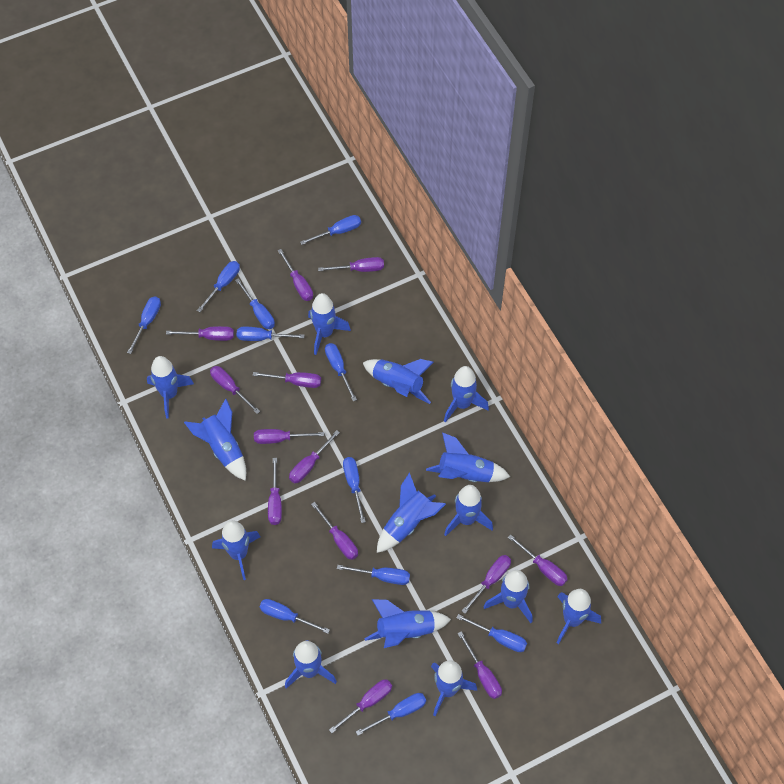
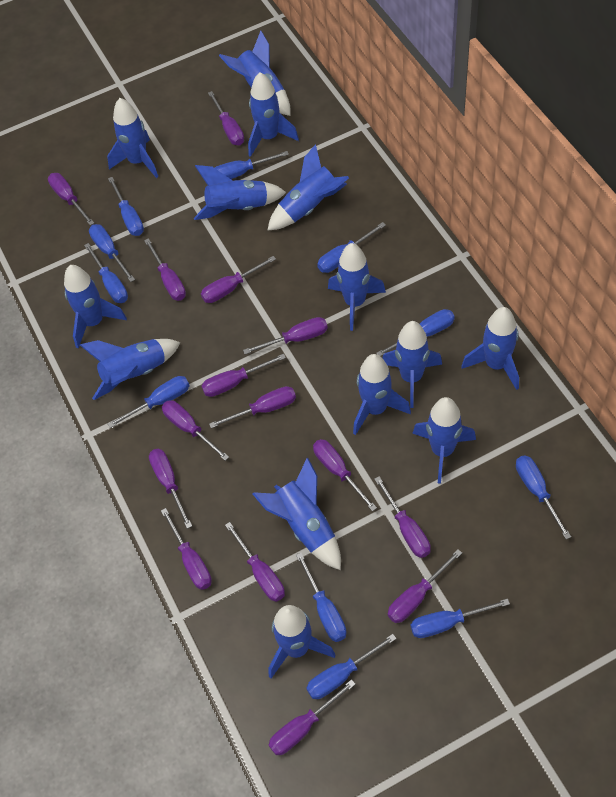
purple screwdriver: 13 -> 15

